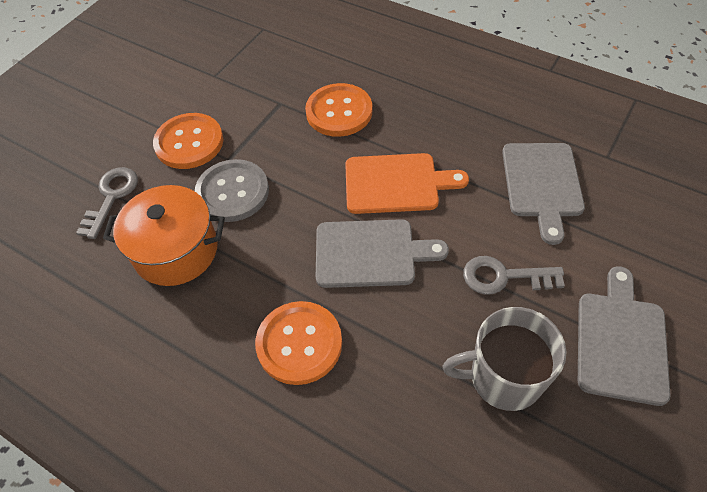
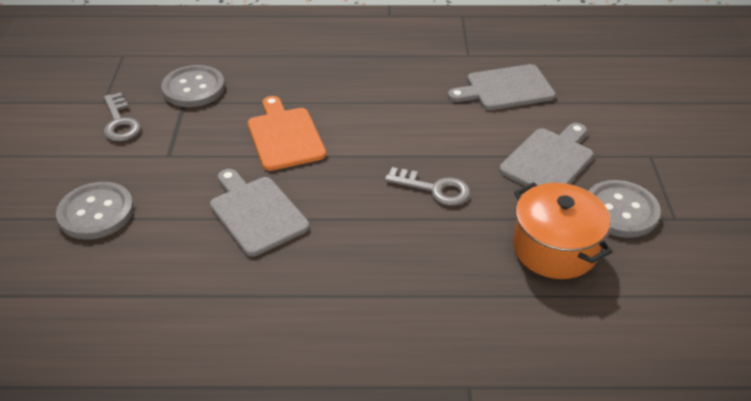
grey button: 1 -> 3
grey mug: 1 -> 0
orange button: 3 -> 0

